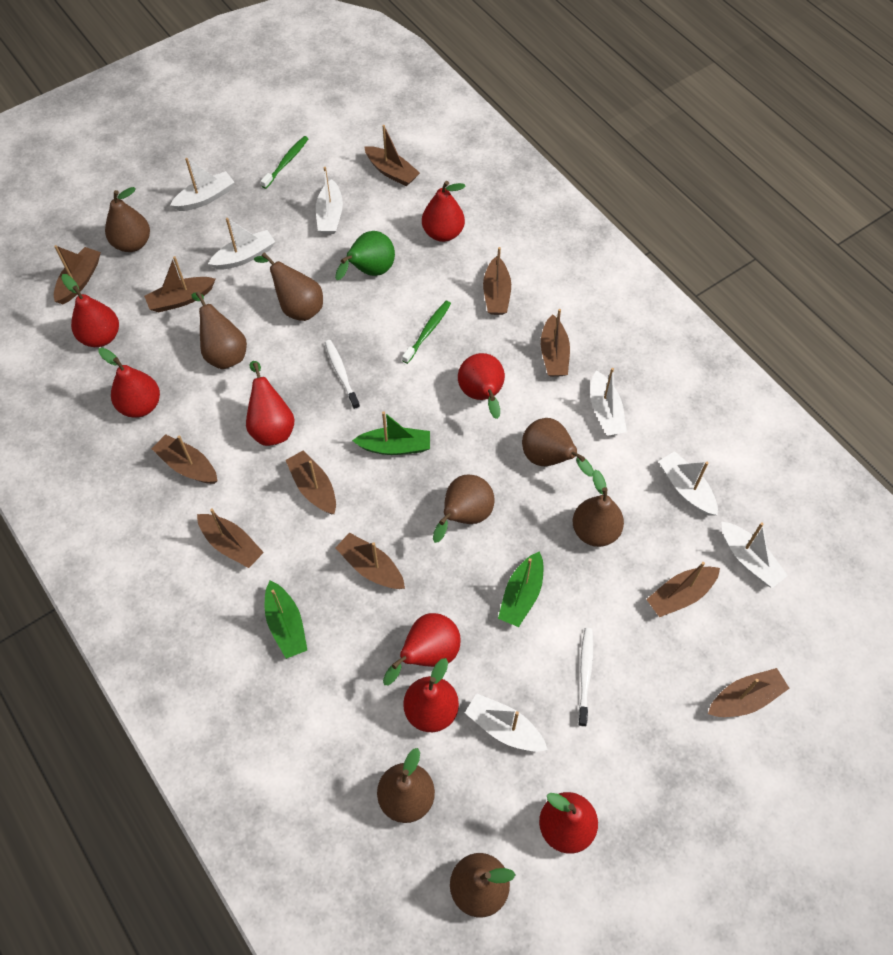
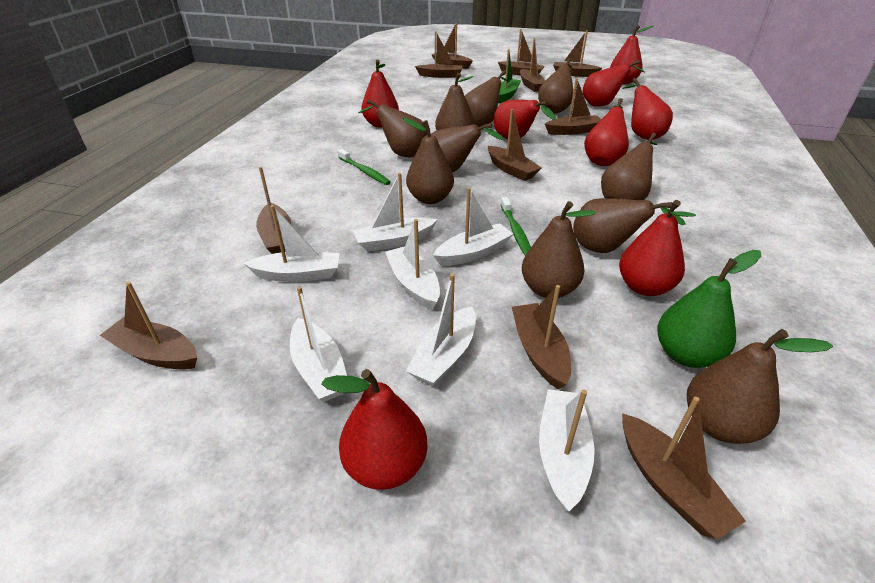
brown pear: 8 -> 10
green boat: 3 -> 1
white toothbrush: 2 -> 0

